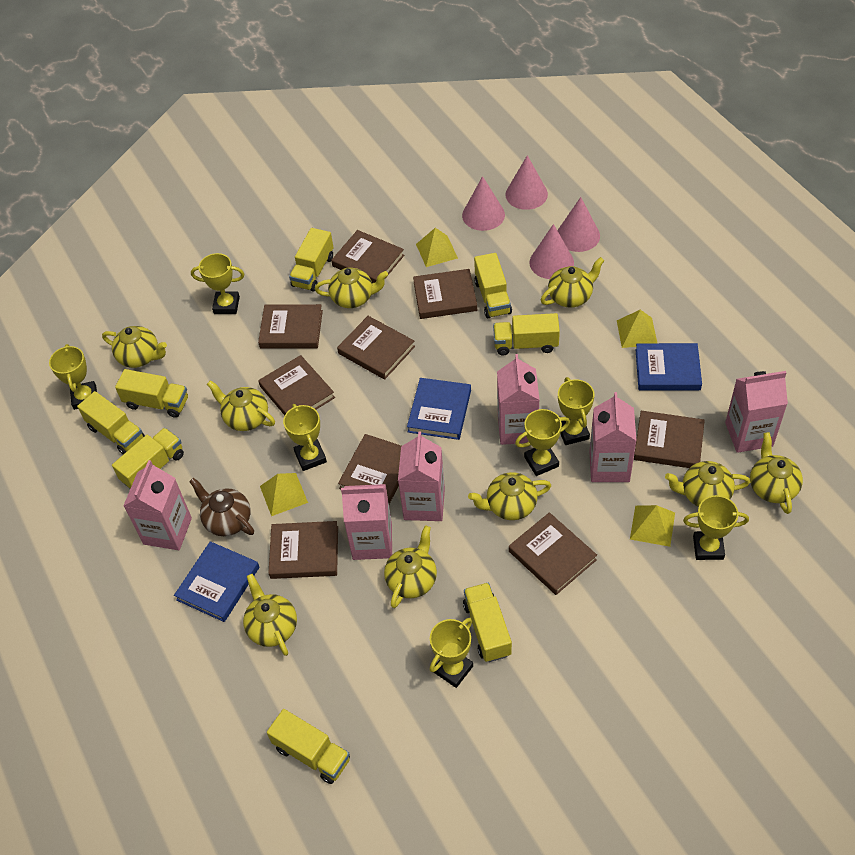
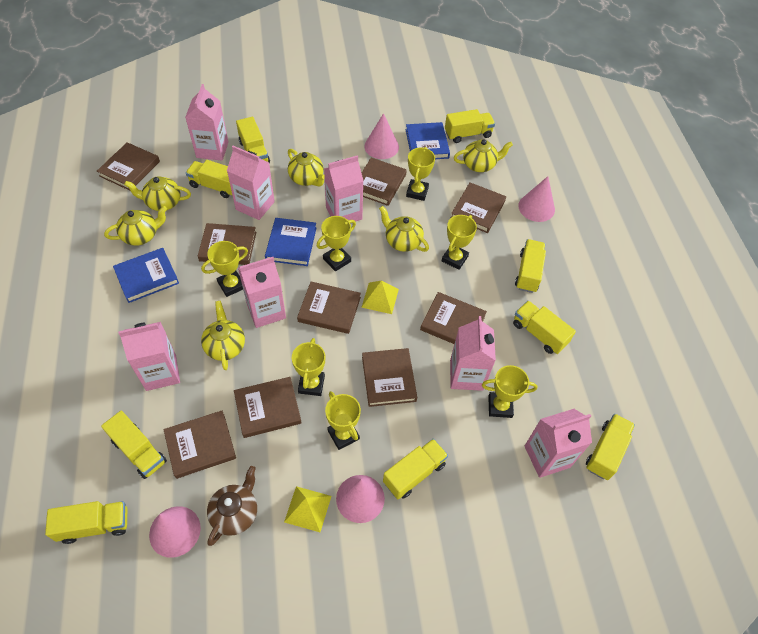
pink carton: 6 -> 7
yellow pyramid: 4 -> 2
yellow teapot: 9 -> 6
yellow truck: 8 -> 9

